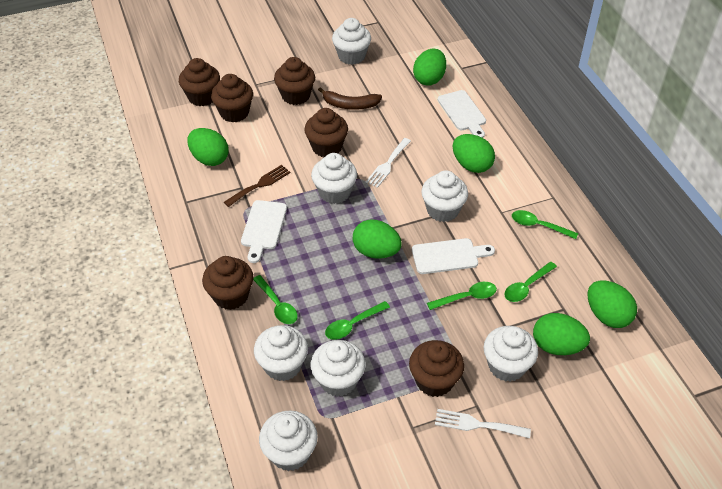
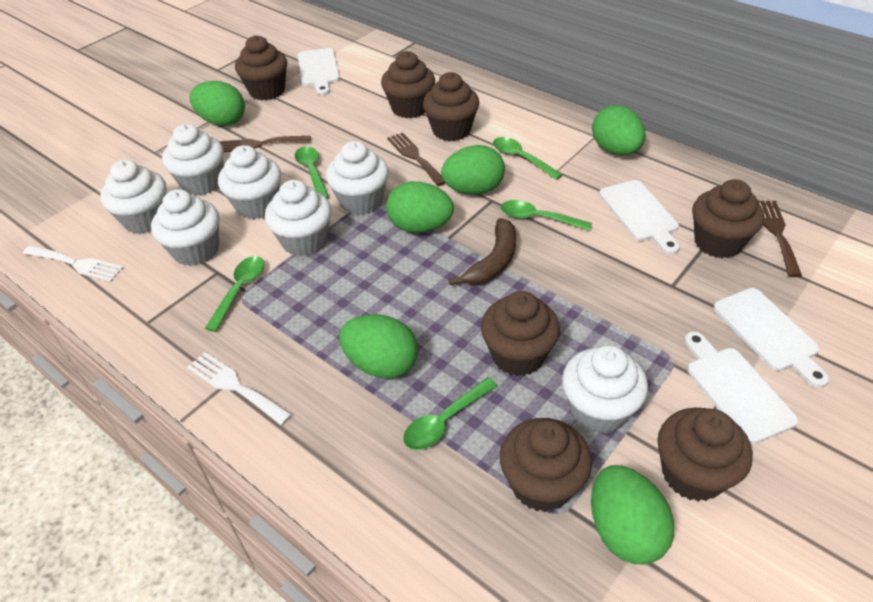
brown cupcake: 6 -> 7
brown fork: 1 -> 3
white cutting board: 3 -> 4

